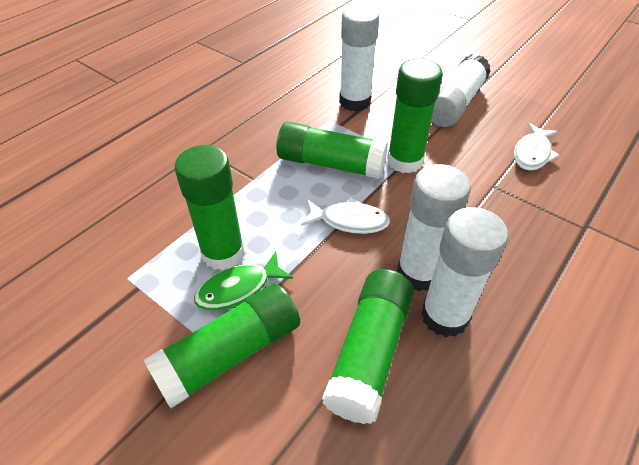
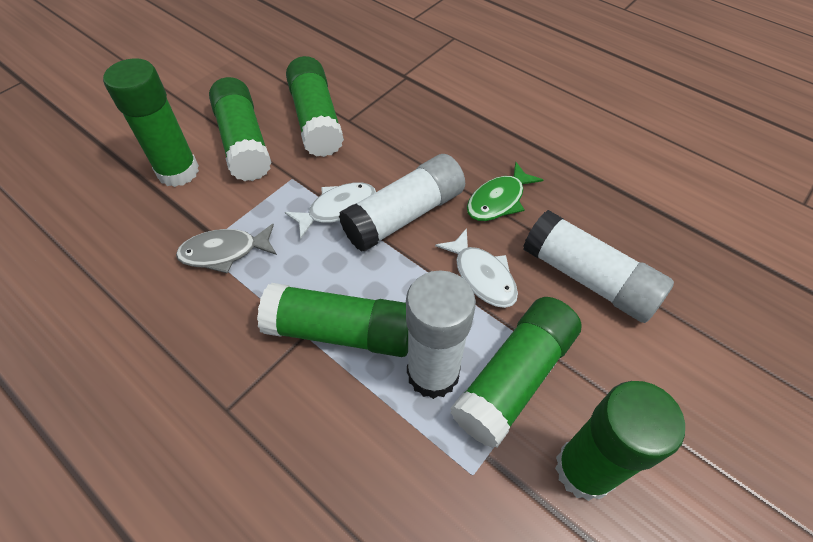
green glue stick: 5 -> 6
grey fish: 0 -> 1
white glue stick: 4 -> 3

